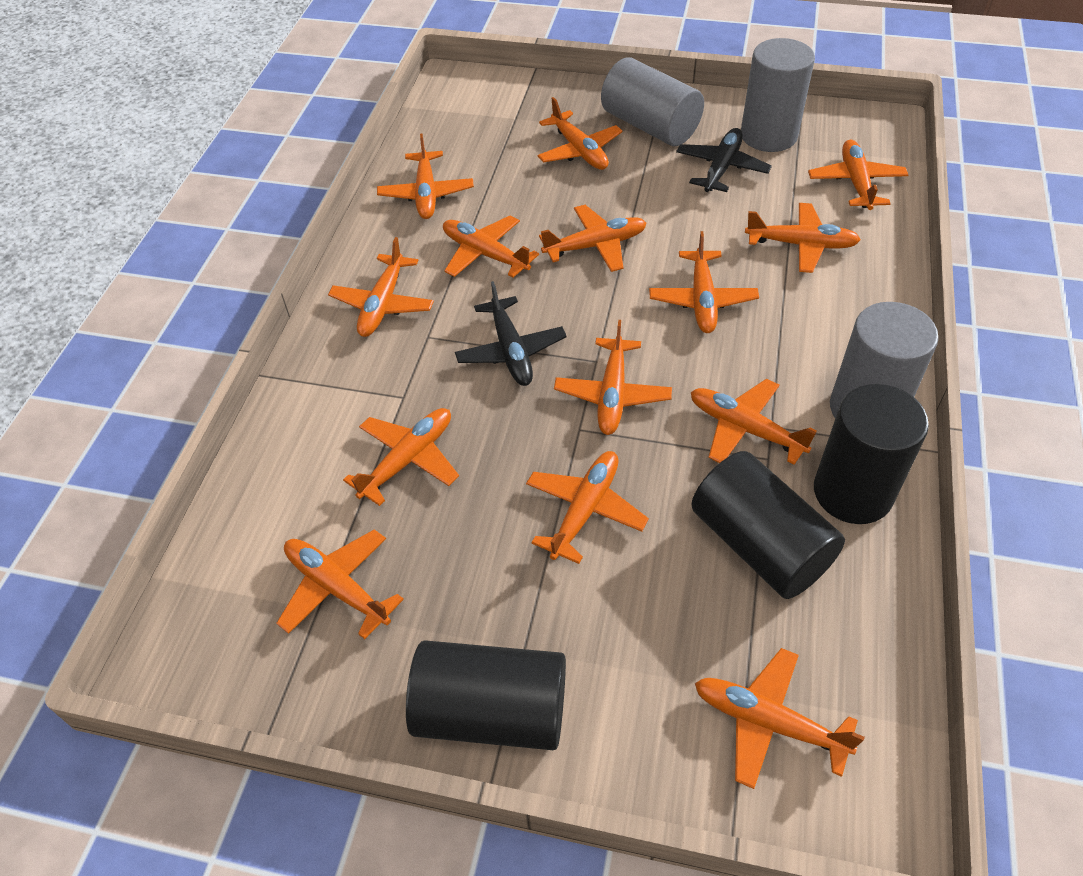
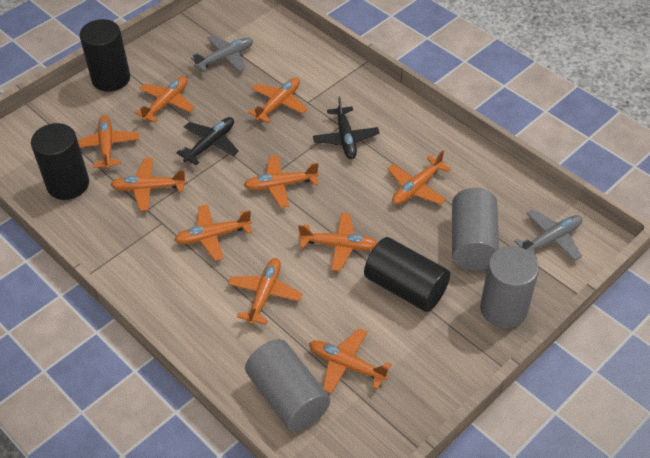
grey plane: 0 -> 2
orange plane: 14 -> 10

